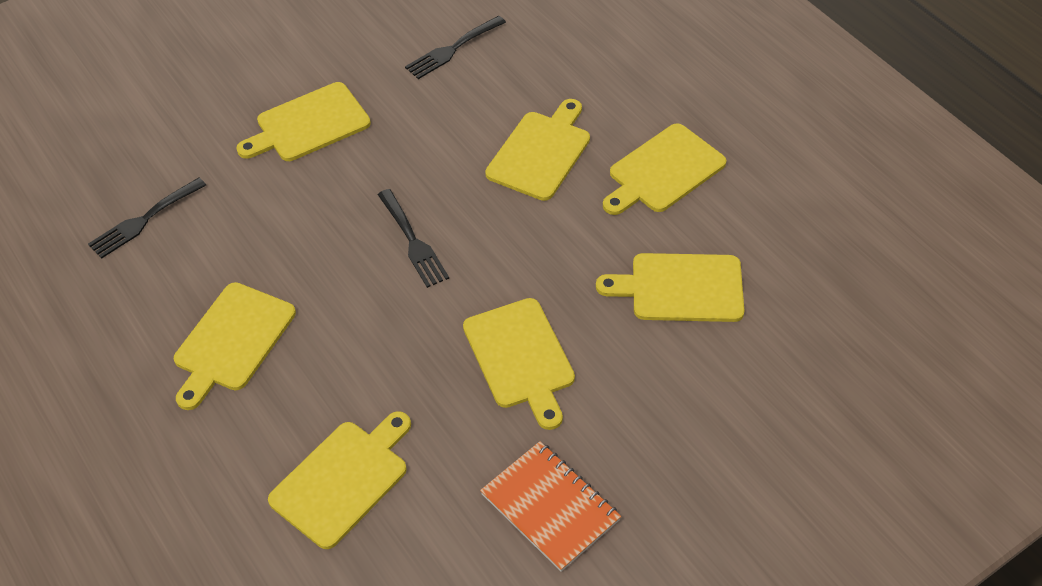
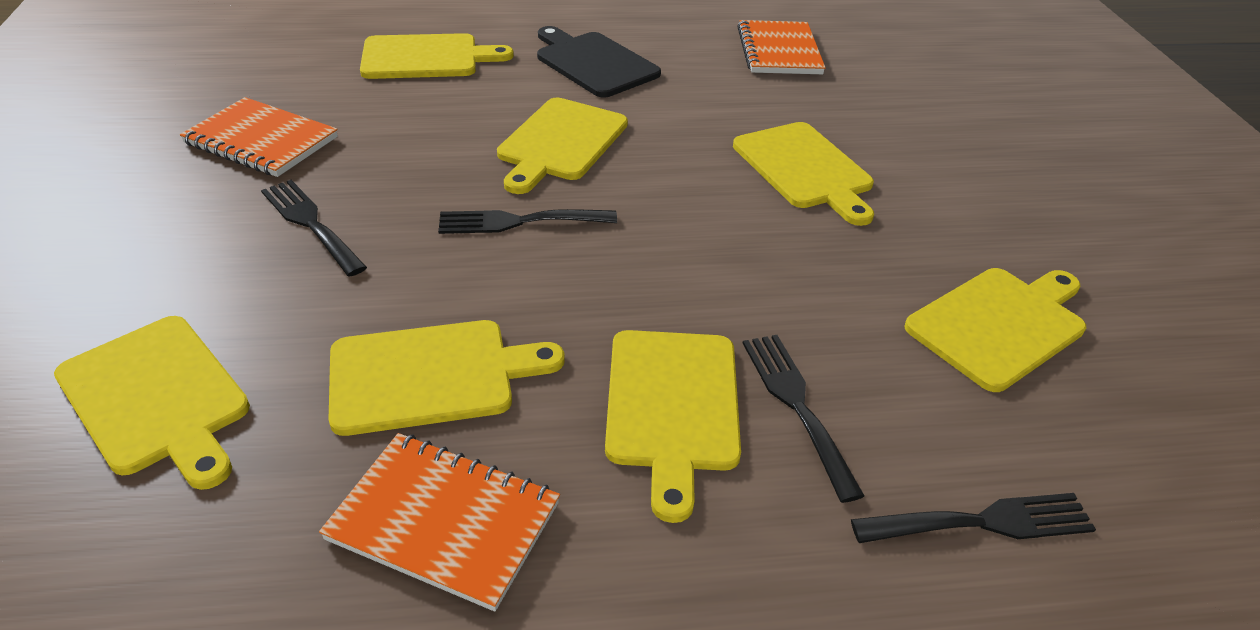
black cutting board: 0 -> 1
black fork: 3 -> 4
orange notebook: 1 -> 3

